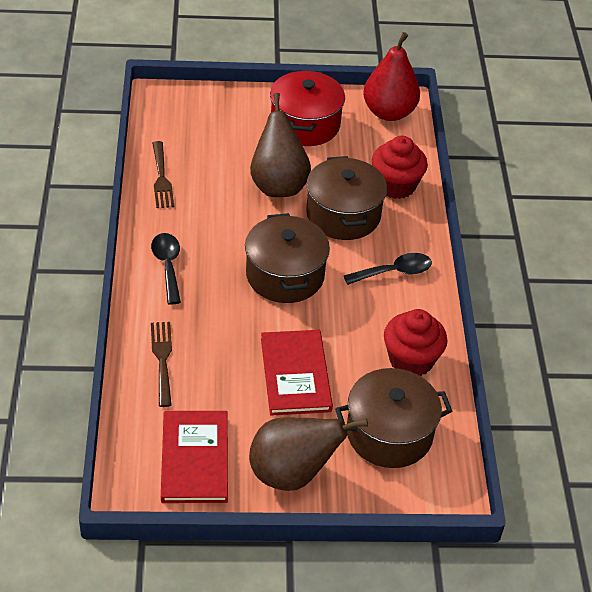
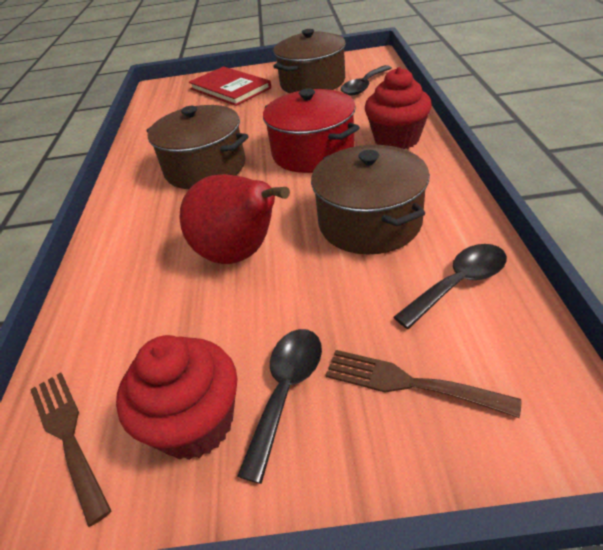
black spoon: 2 -> 3
brown pear: 2 -> 0
red book: 2 -> 1

